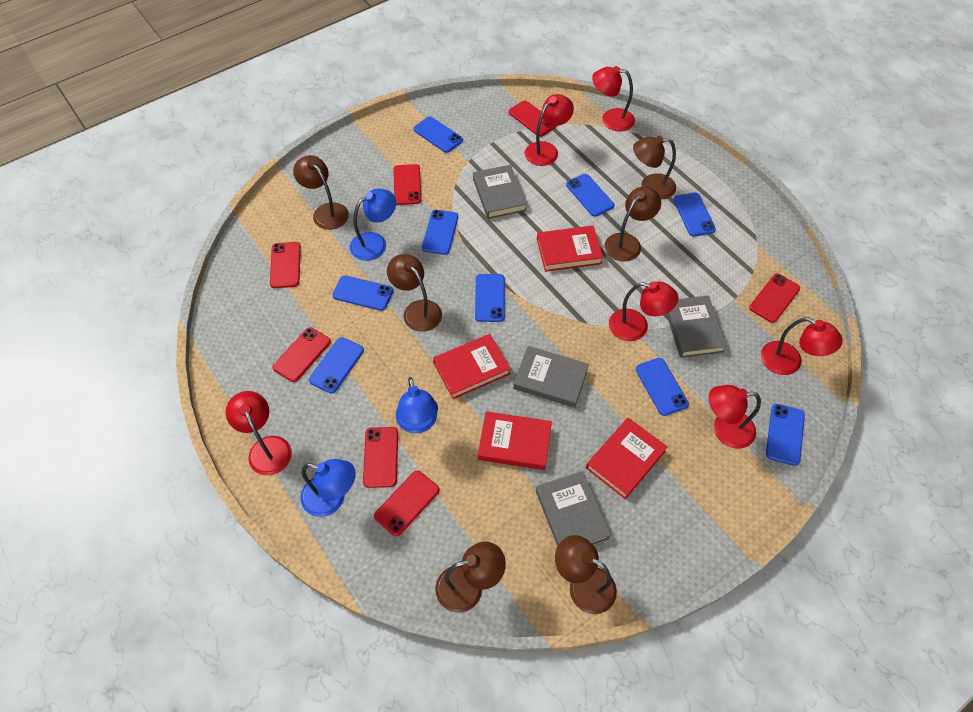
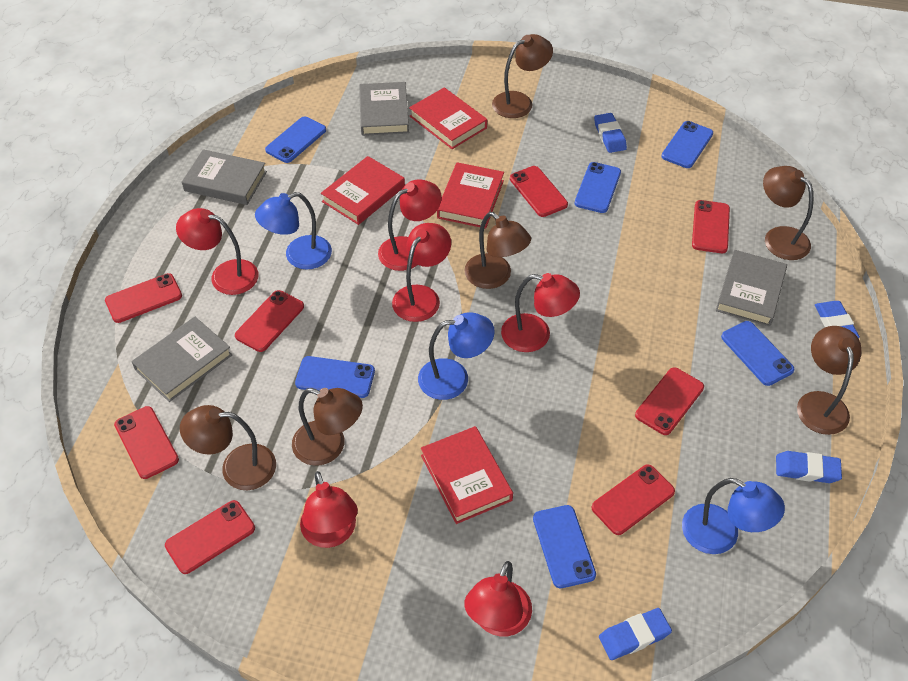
blue eraser: 0 -> 4
blue phone: 9 -> 6
red phone: 7 -> 8

